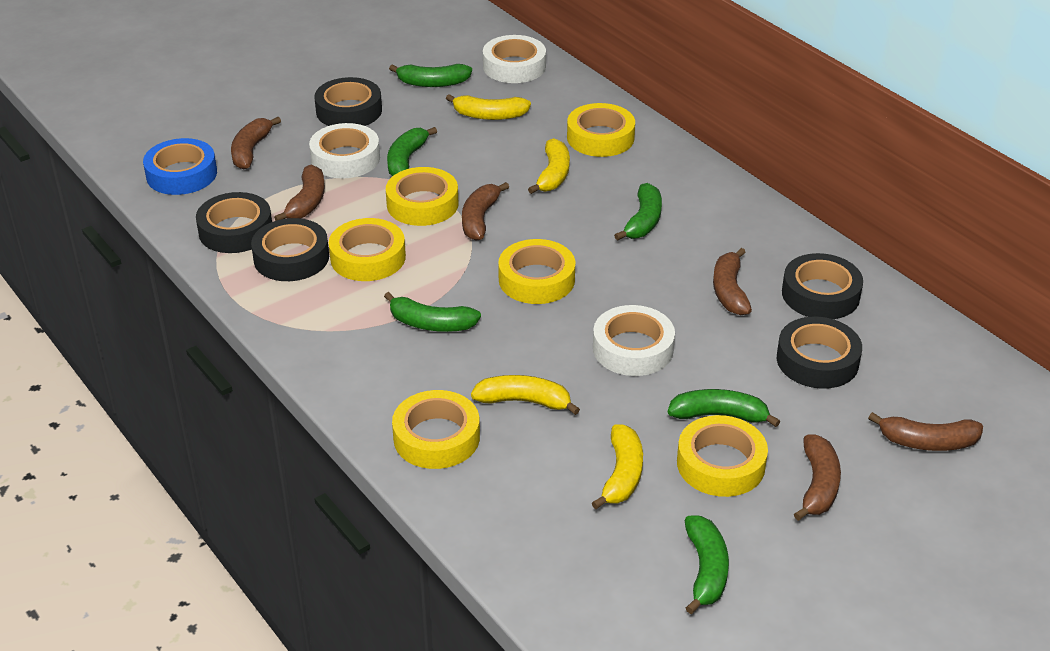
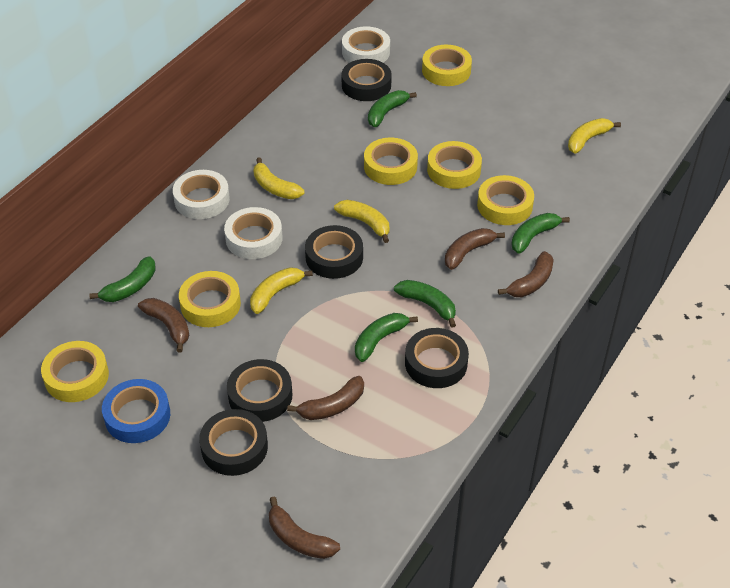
brown banana: 6 -> 5
green banana: 6 -> 5

